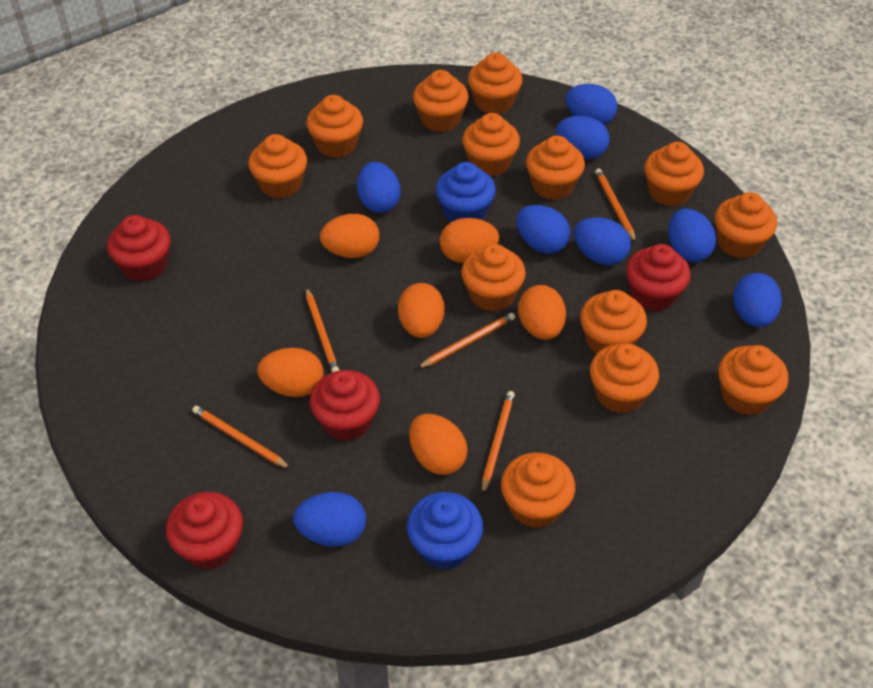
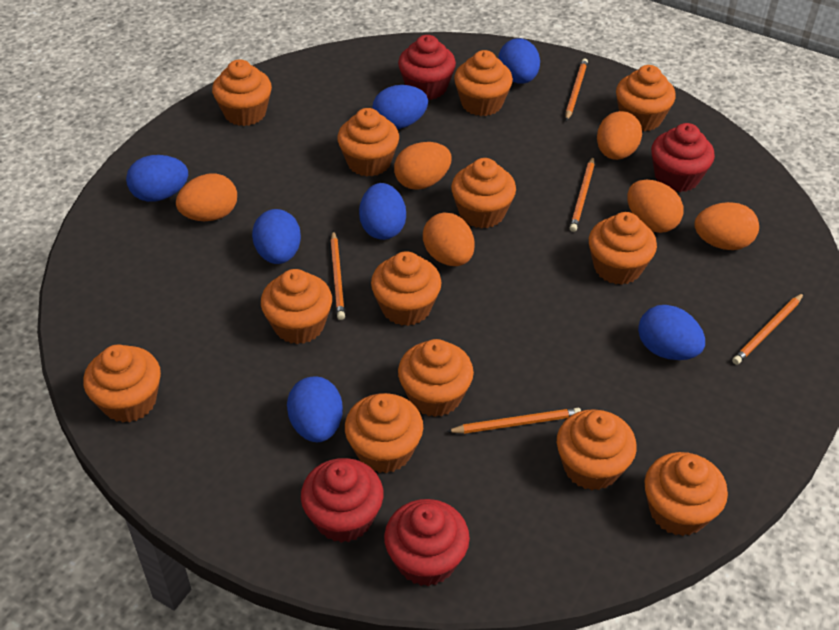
blue cupcake: 2 -> 0
blue egg: 8 -> 7

